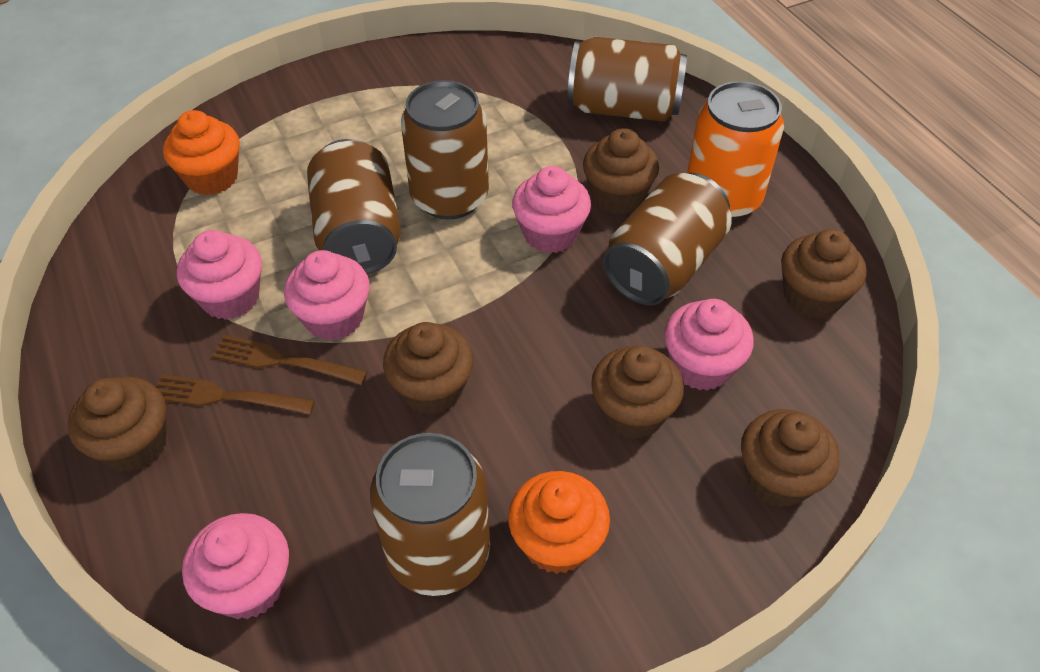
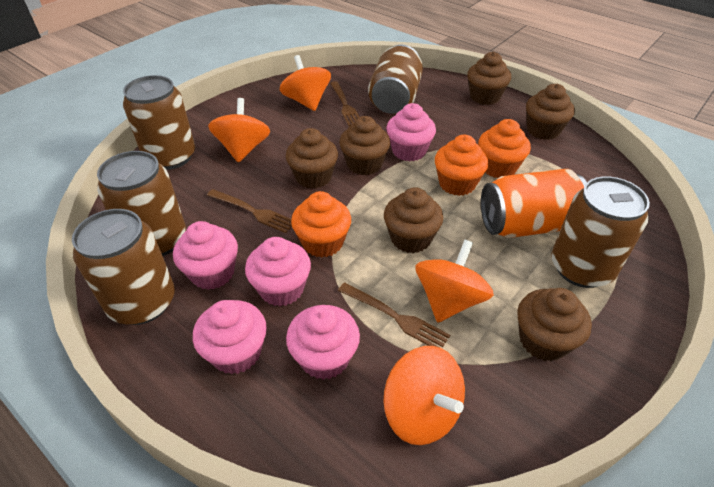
brown fork: 2 -> 3
orange cupcake: 2 -> 3
orange spinning top: 0 -> 4

